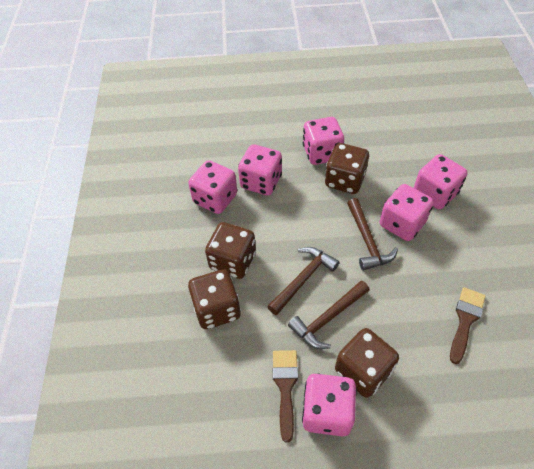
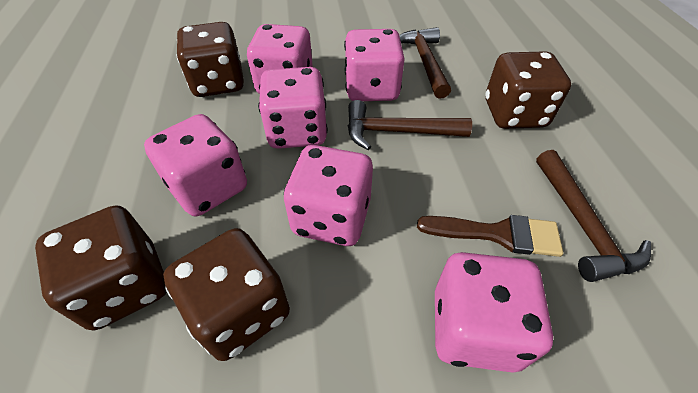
brown brush: 2 -> 1

